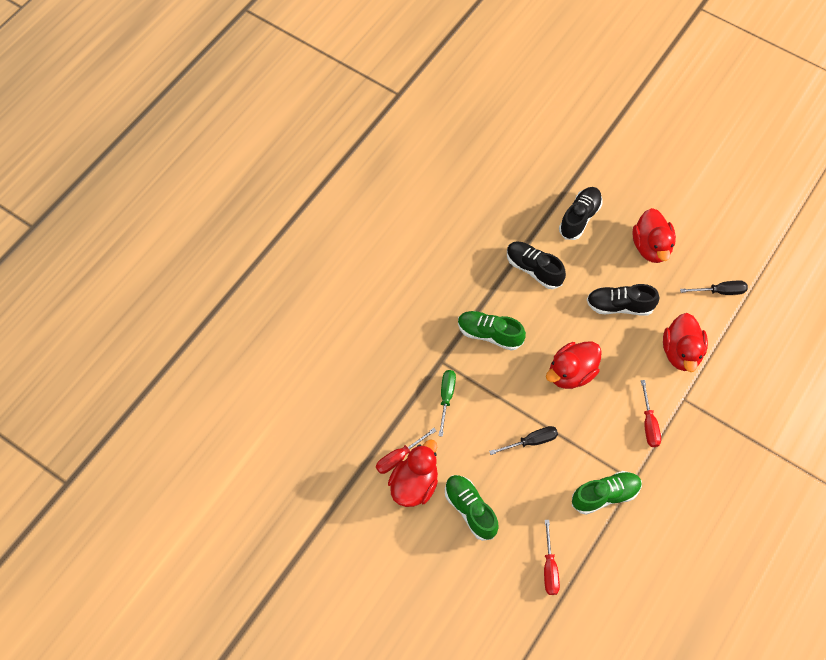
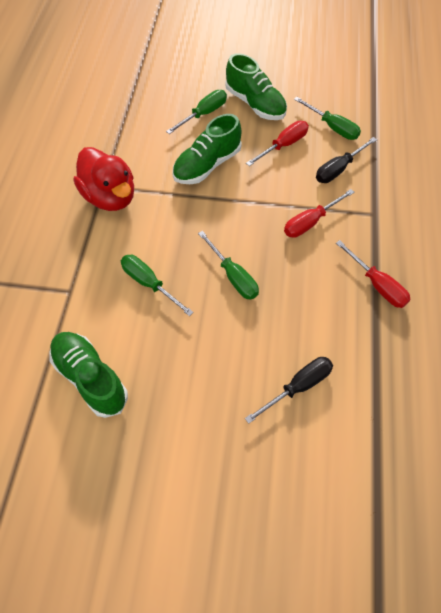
black shoe: 3 -> 0
green screwdriver: 1 -> 4
red duck: 4 -> 1

